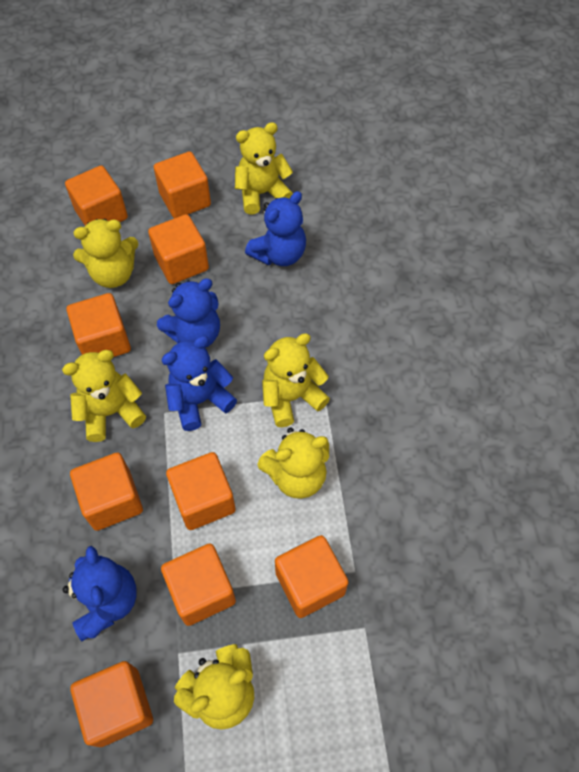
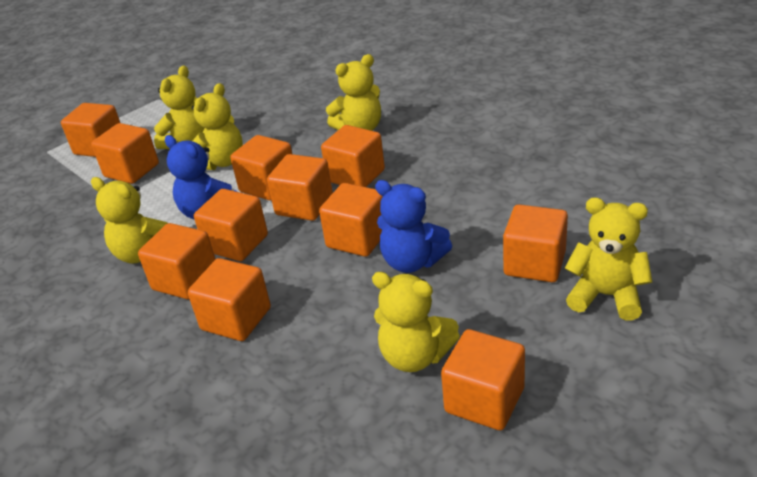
blue teddy bear: 4 -> 2
orange cube: 9 -> 11

